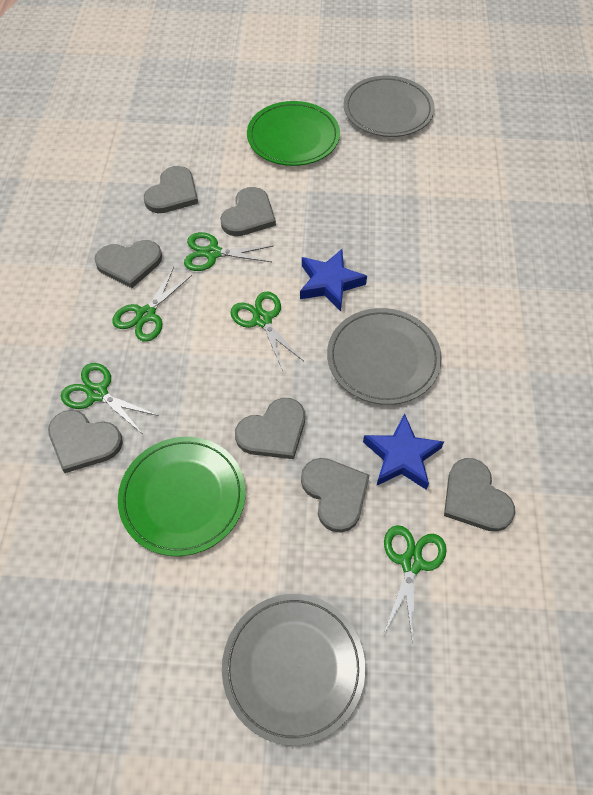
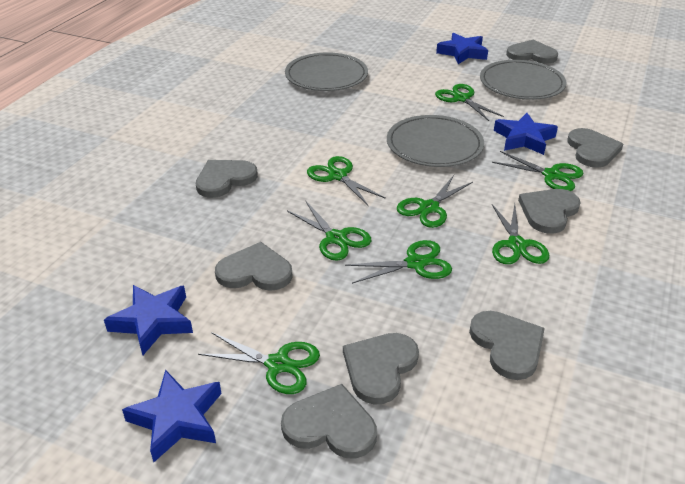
blue star: 2 -> 4
green plate: 2 -> 0
green scissors: 5 -> 8
grey heart: 7 -> 8

